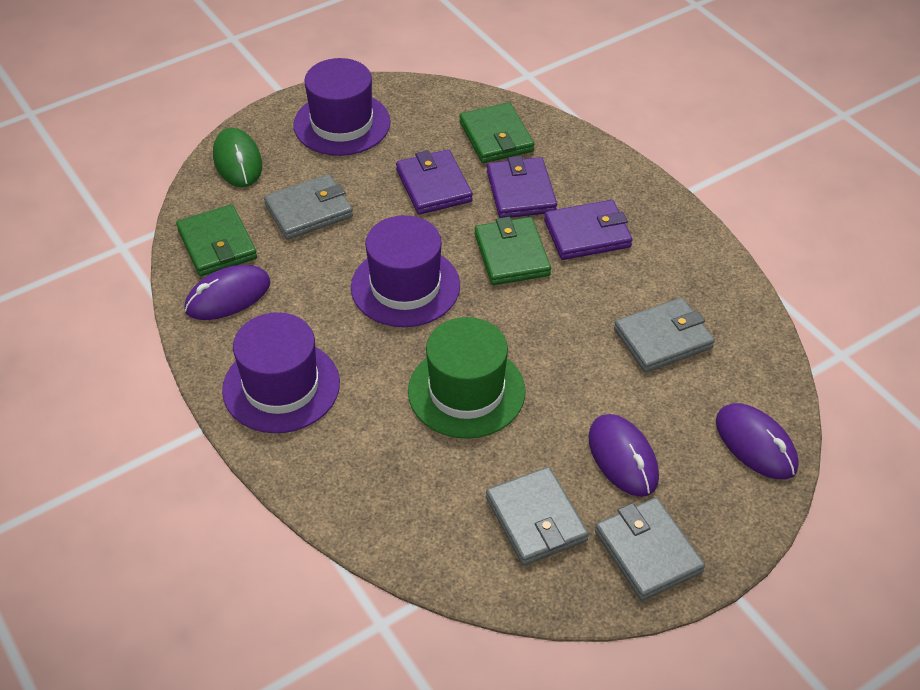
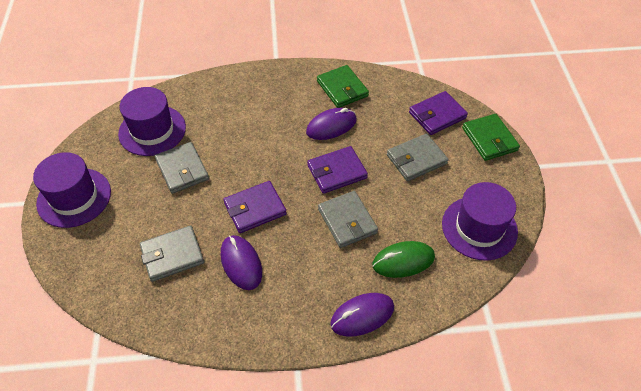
green hat: 1 -> 0
green wallet: 3 -> 2

